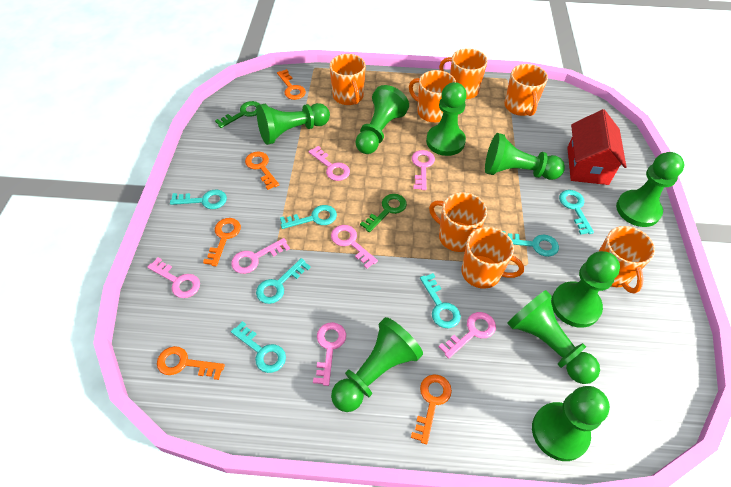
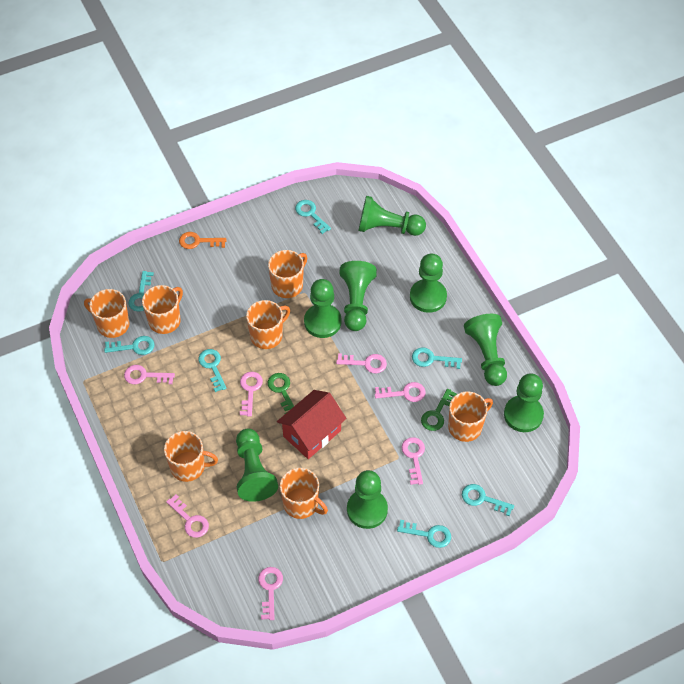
green pawn: 9 -> 8
orange key: 5 -> 1

